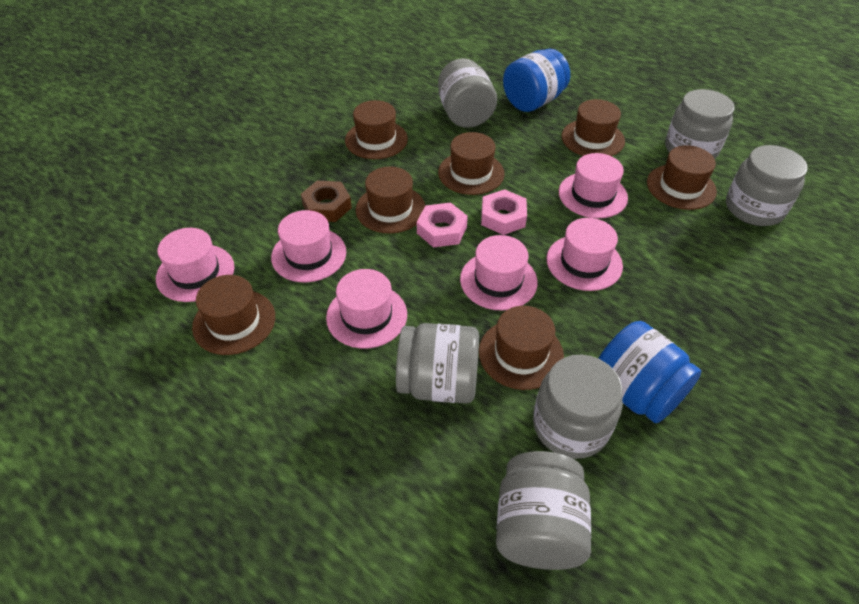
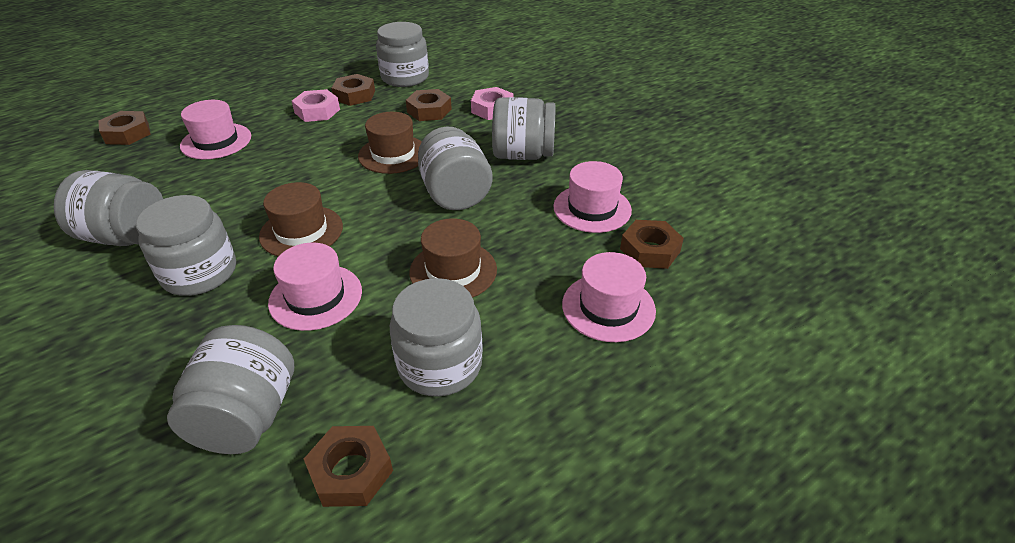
blue jar: 2 -> 0
brown hat: 7 -> 3
brown nut: 1 -> 5
grey jar: 6 -> 7
pink hat: 6 -> 4

